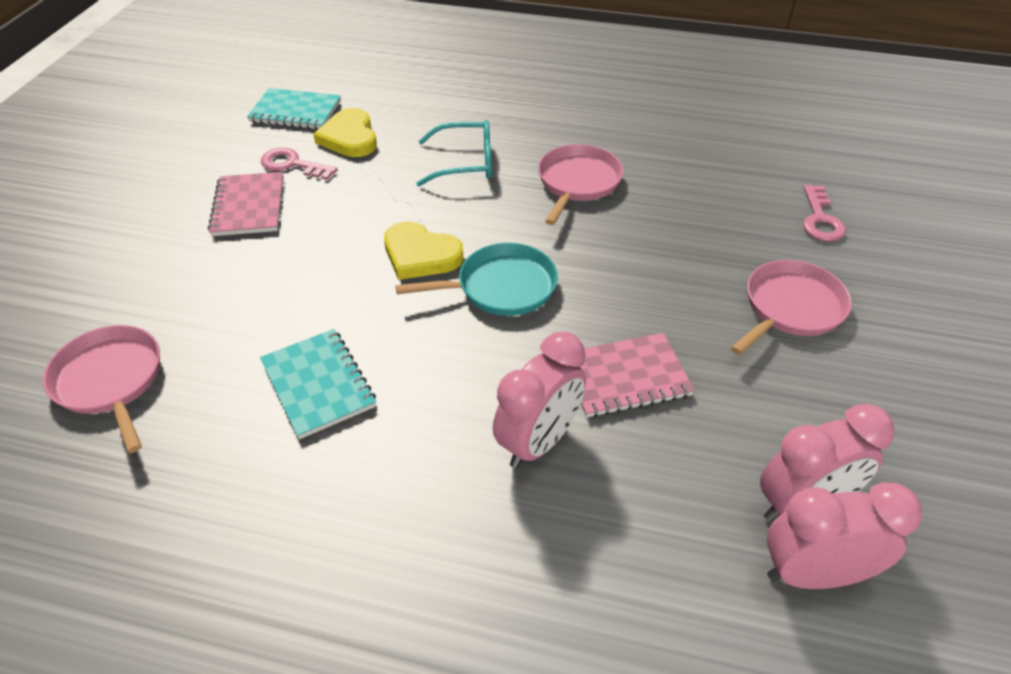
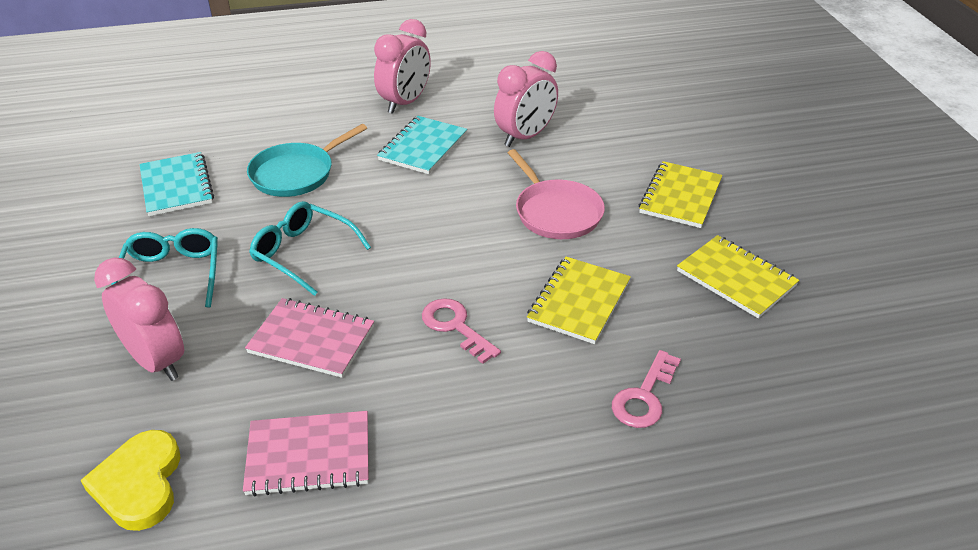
pink pan: 3 -> 1
turquoise glasses: 1 -> 2
yellow heart: 2 -> 1
yellow notebook: 0 -> 3

